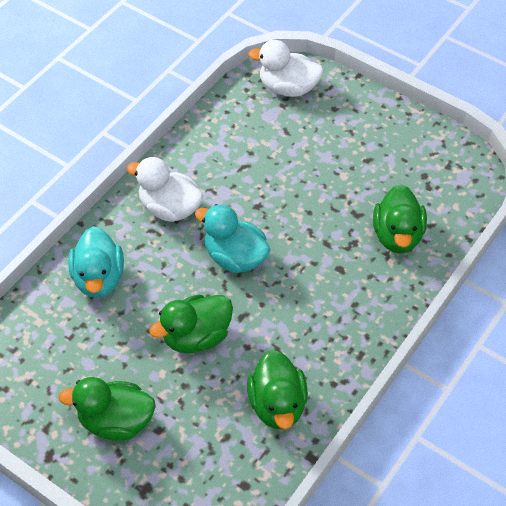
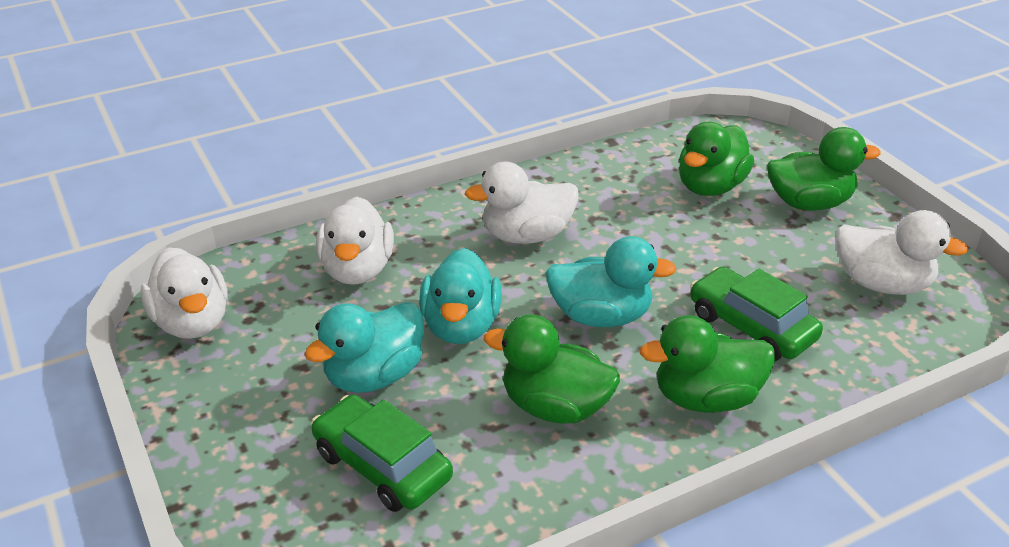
green car: 0 -> 2
turquoise duck: 2 -> 3
white duck: 2 -> 4

